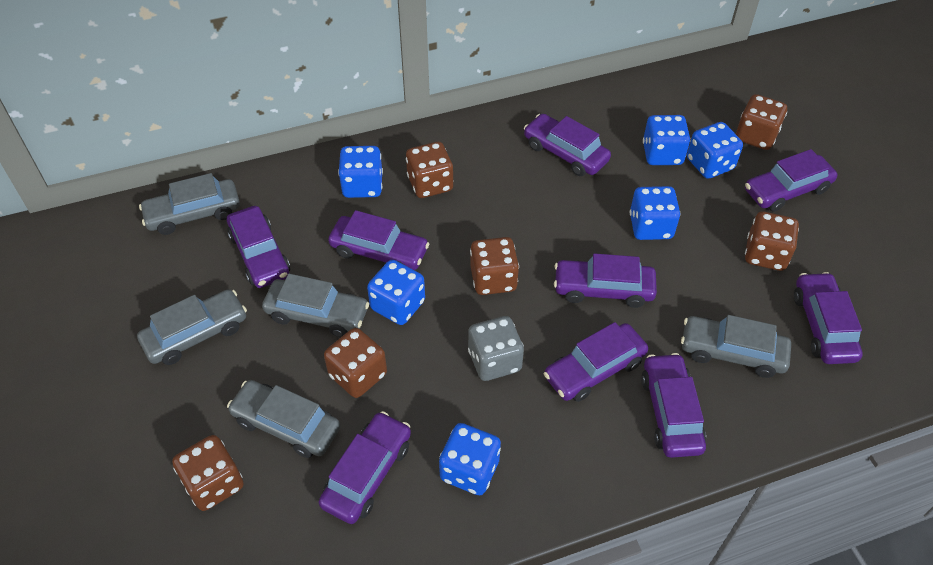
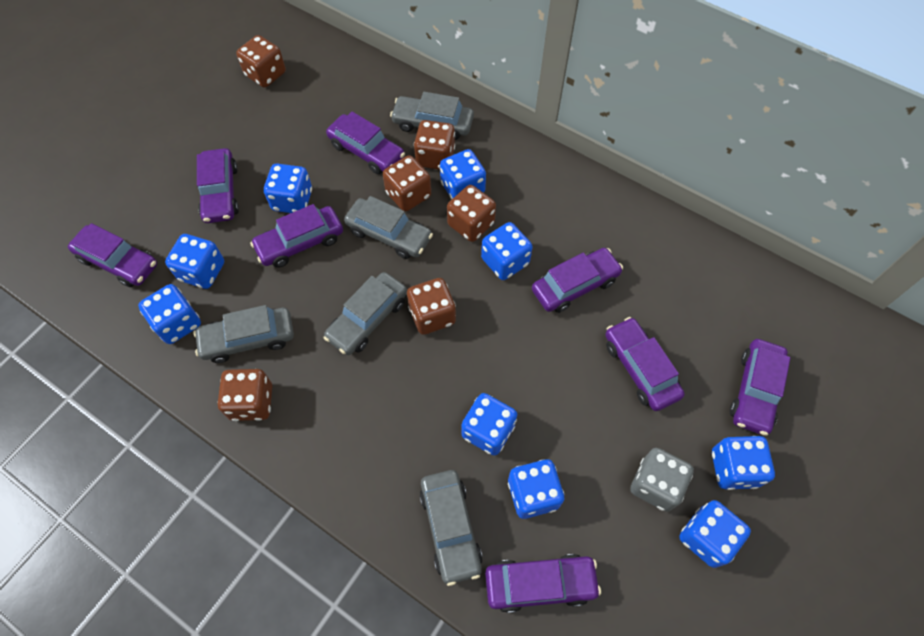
blue dice: 6 -> 9
purple car: 9 -> 8

